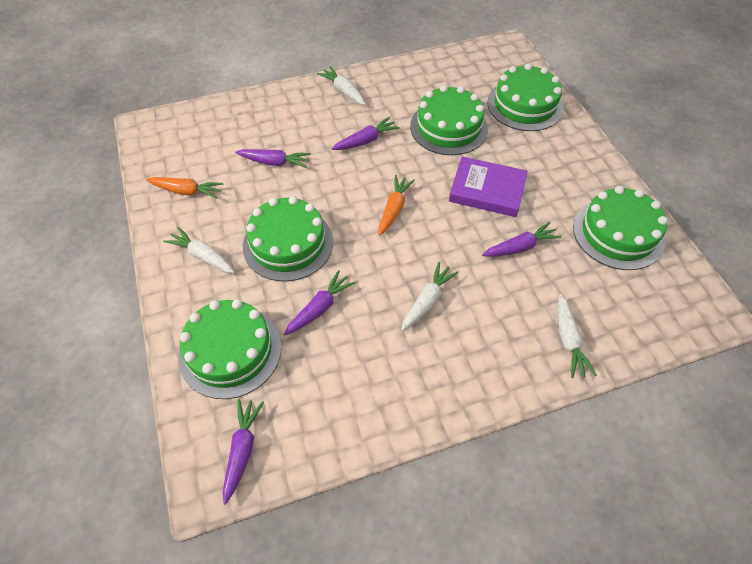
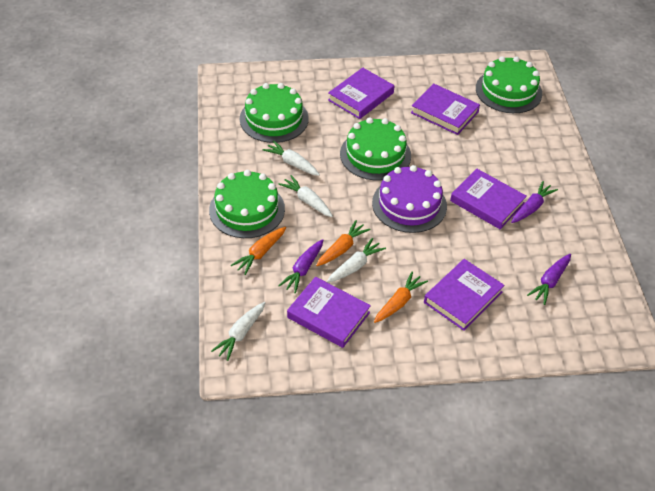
green cake: 5 -> 4
orange carrot: 2 -> 3
purple book: 1 -> 5
purple cake: 0 -> 1
purple carrot: 5 -> 3

